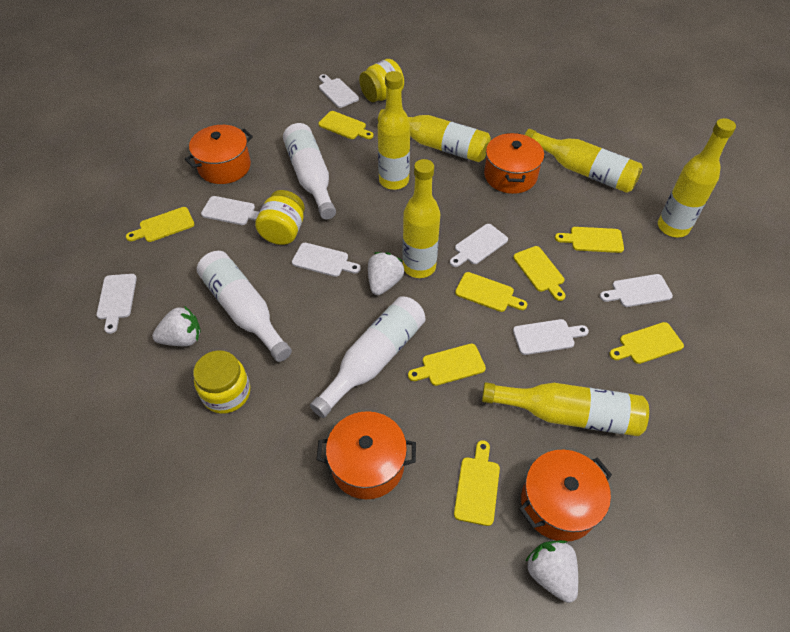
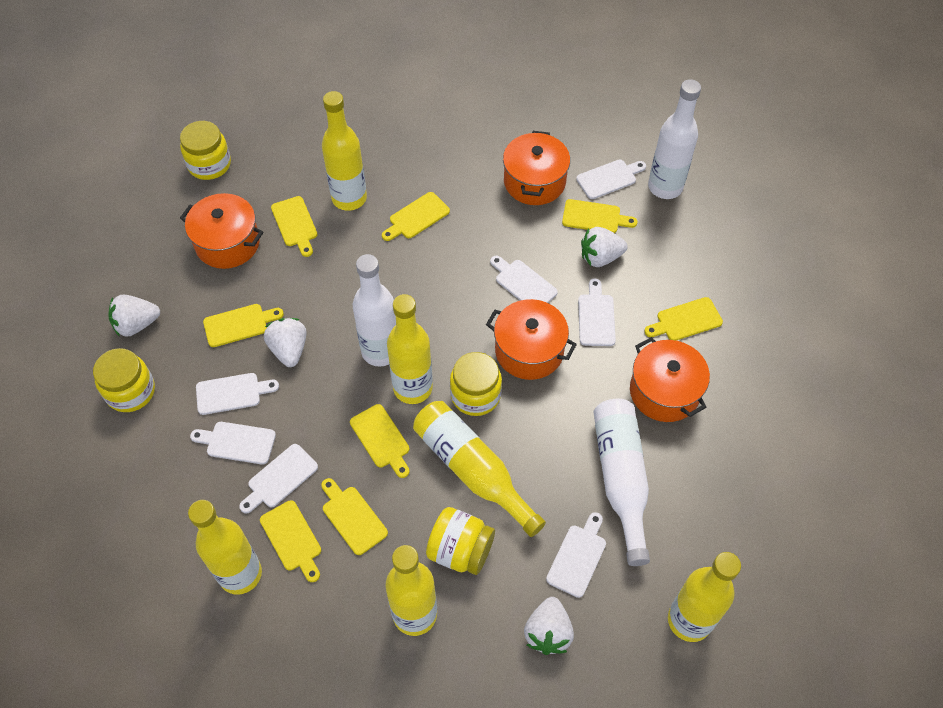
white strawberry: 3 -> 4
yellow jar: 3 -> 4

